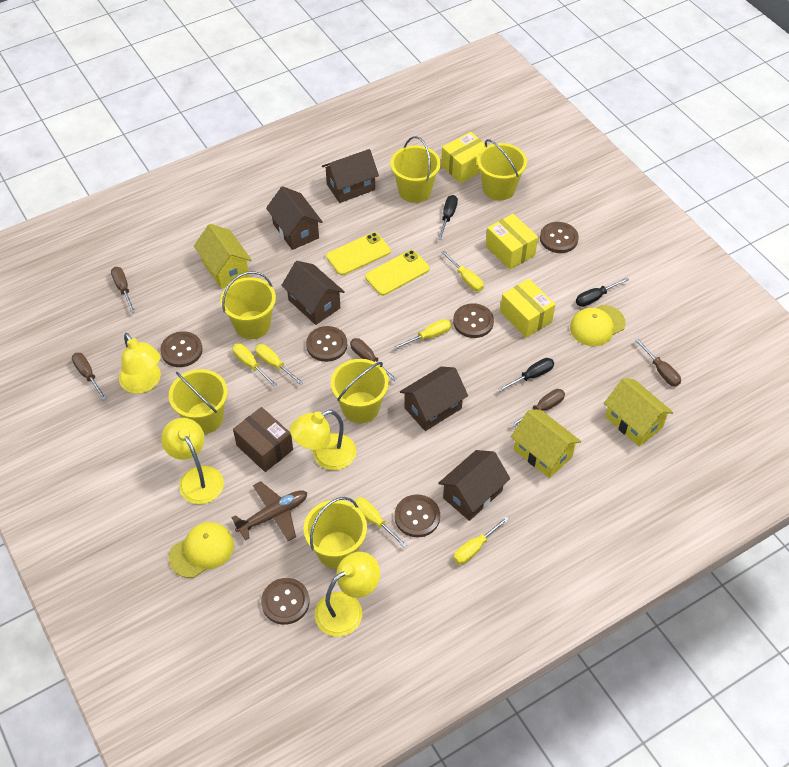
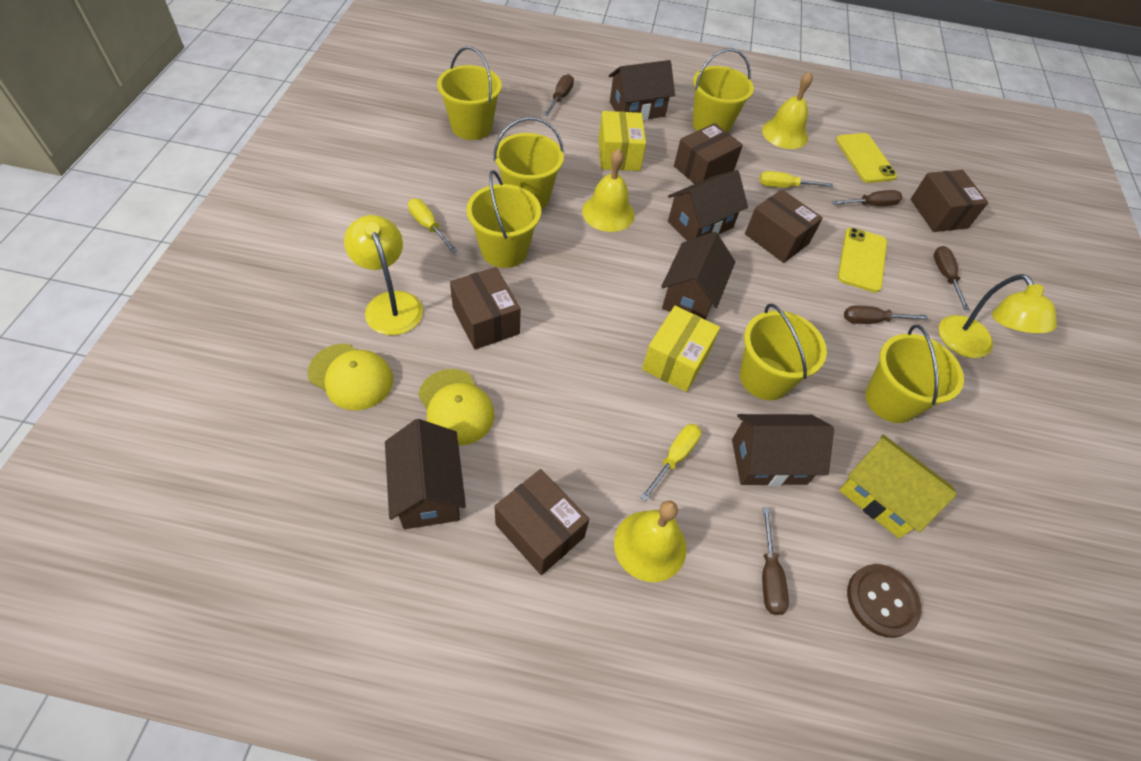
black screwdriver: 3 -> 0
brown box: 1 -> 5
brown button: 6 -> 1
brown plane: 1 -> 0
yellow bell: 0 -> 3
yellow box: 3 -> 2
yellow house: 3 -> 1
yellow lamp: 4 -> 2
yellow screwdriver: 6 -> 3

